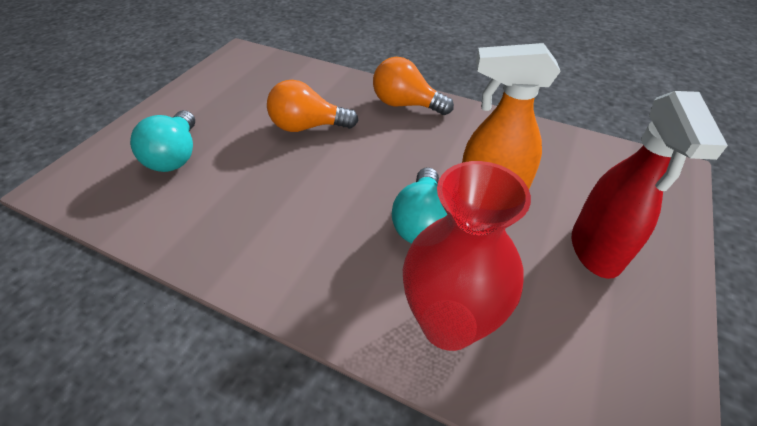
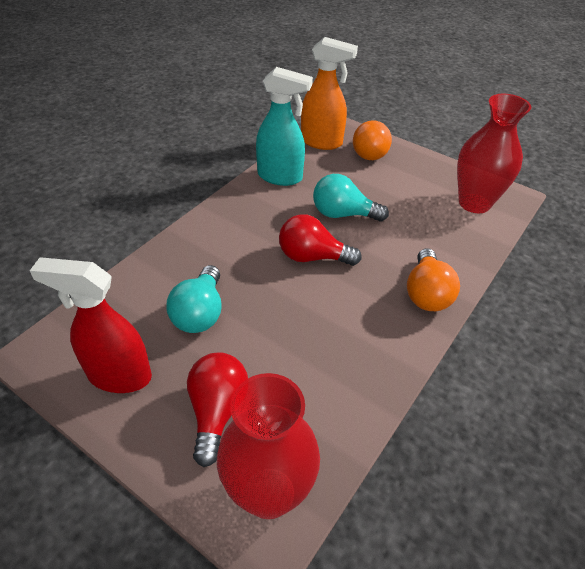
red light bulb: 0 -> 2
red vase: 1 -> 2
turquoise spray bottle: 0 -> 1

